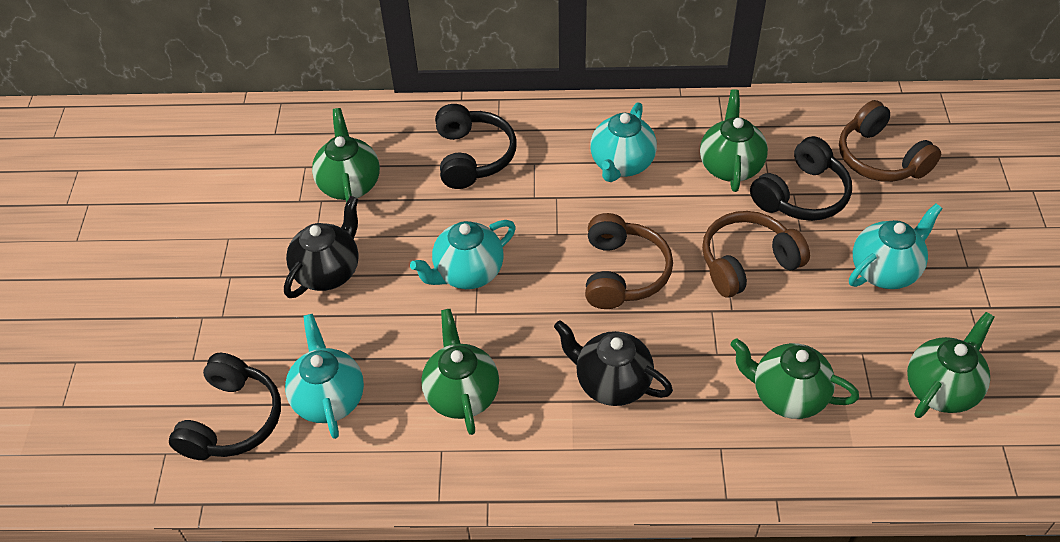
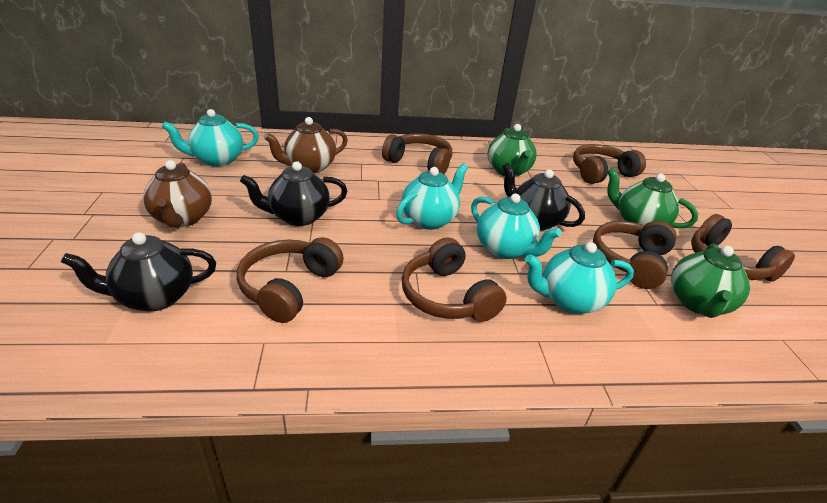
black headphones: 3 -> 0
black teapot: 2 -> 3
brown headphones: 3 -> 6
brown teapot: 0 -> 2
green teapot: 5 -> 3

